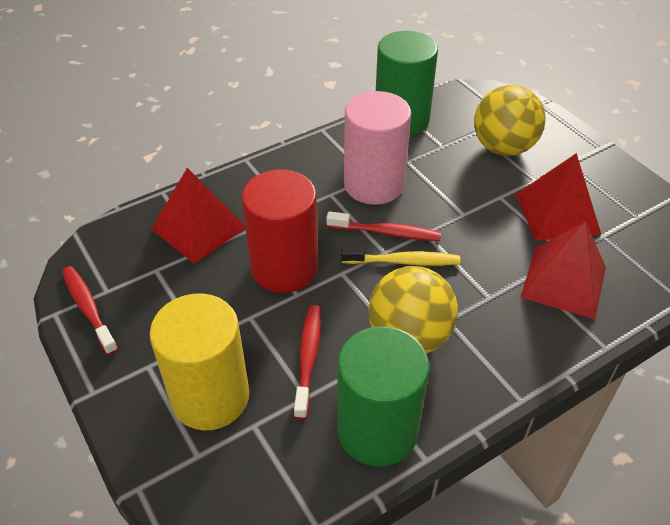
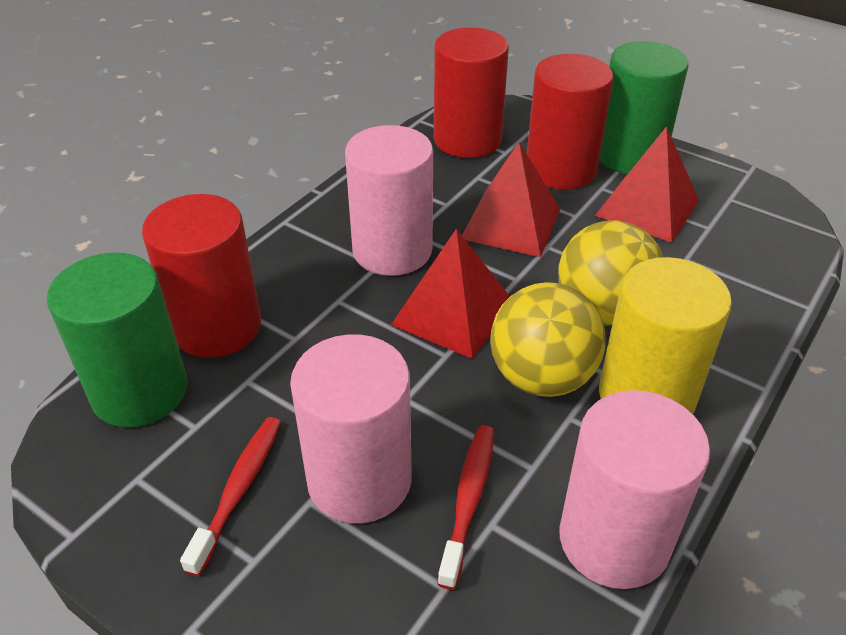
pink cylinder: 1 -> 3
red cylinder: 1 -> 3
red toothbrush: 3 -> 2
yellow toothbrush: 1 -> 0

